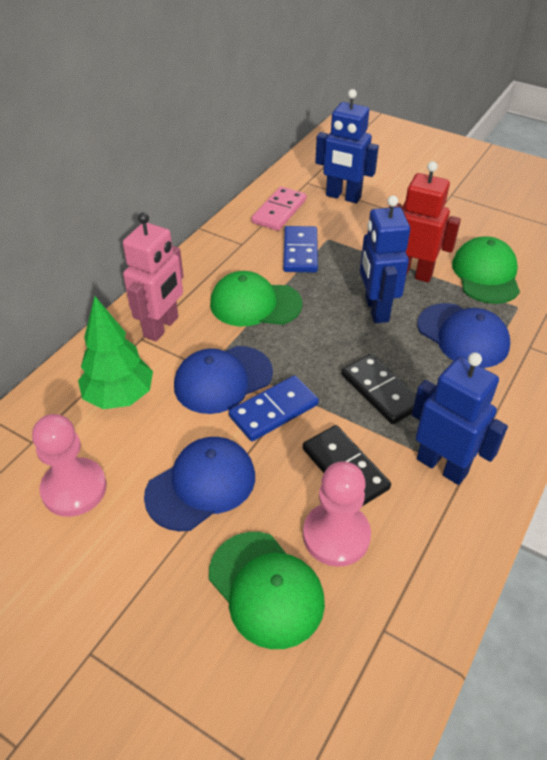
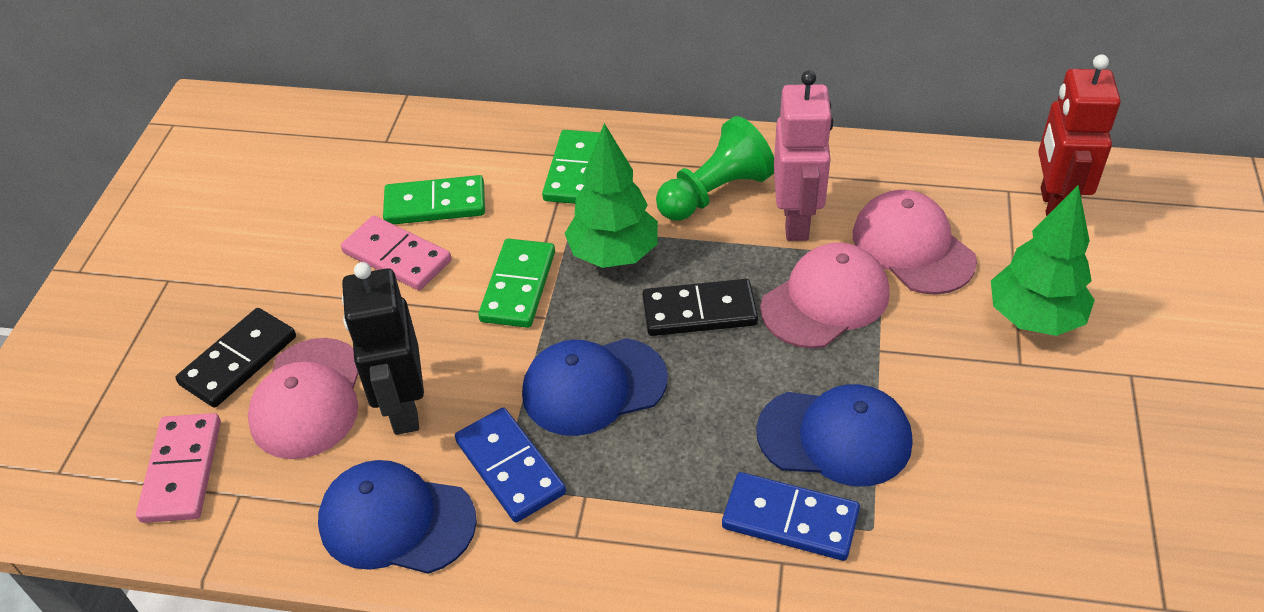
black robot: 0 -> 1
blue robot: 3 -> 0
green cap: 3 -> 0
green domino: 0 -> 3
green pawn: 0 -> 1
green tree: 1 -> 2
pink cap: 0 -> 3
pink domino: 1 -> 2
pink pawn: 2 -> 0

